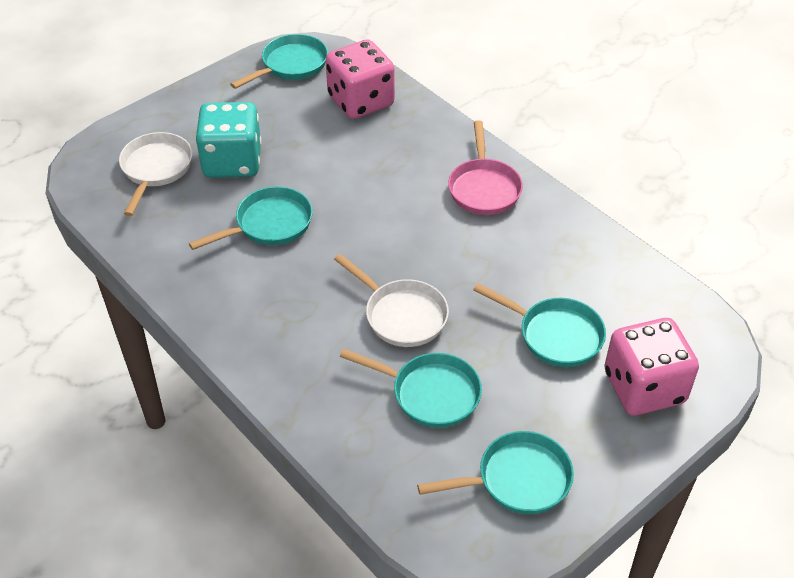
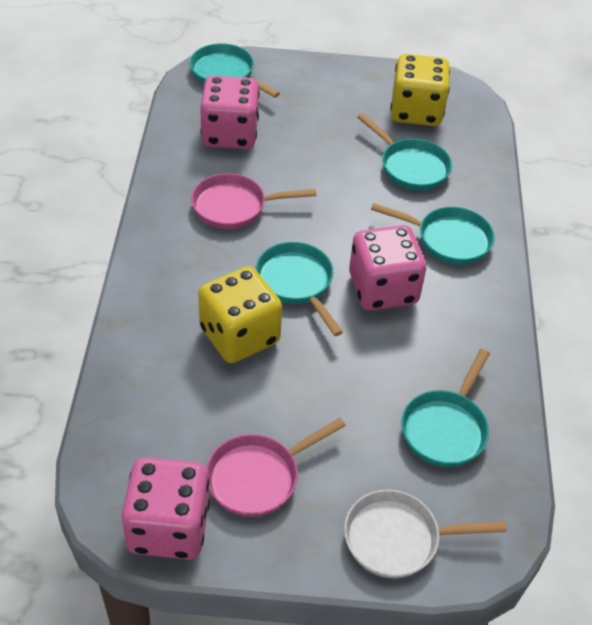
pink dice: 2 -> 3
pink pan: 1 -> 2
turquoise dice: 1 -> 0
white pan: 2 -> 1
yellow dice: 0 -> 2

